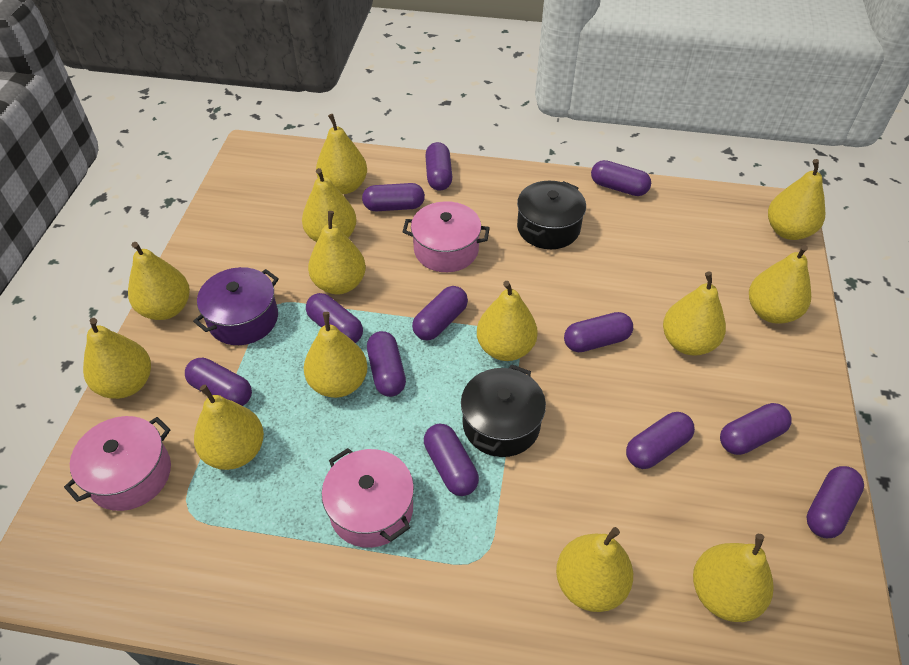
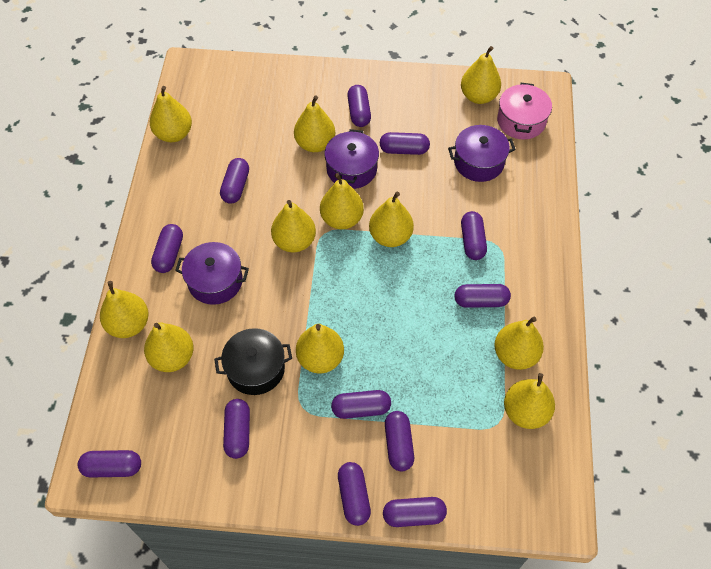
black pot: 2 -> 1
pink pot: 3 -> 1
purple pot: 1 -> 3
yellow pear: 13 -> 11

